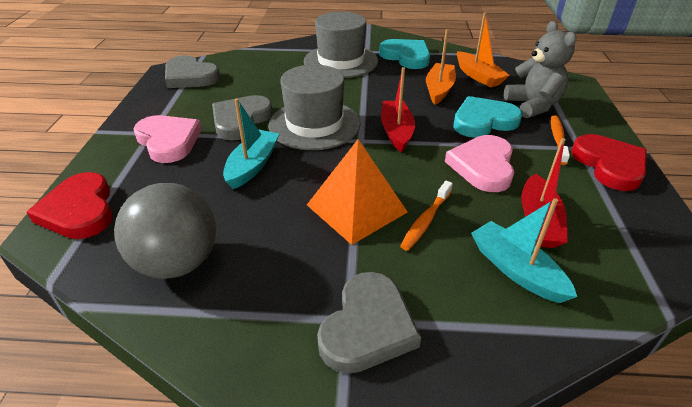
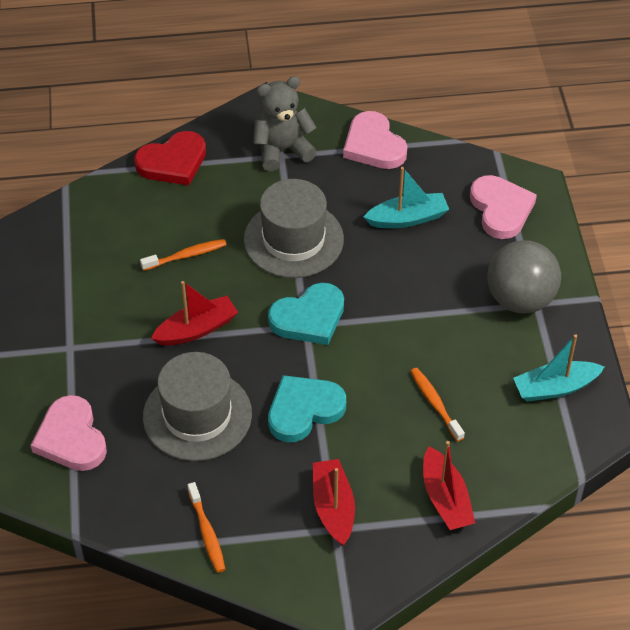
grey heart: 3 -> 0
orange boat: 2 -> 0
orange pyramid: 1 -> 0
orange toothbrush: 2 -> 3
pink heart: 2 -> 3
red boat: 2 -> 3
red heart: 2 -> 1

